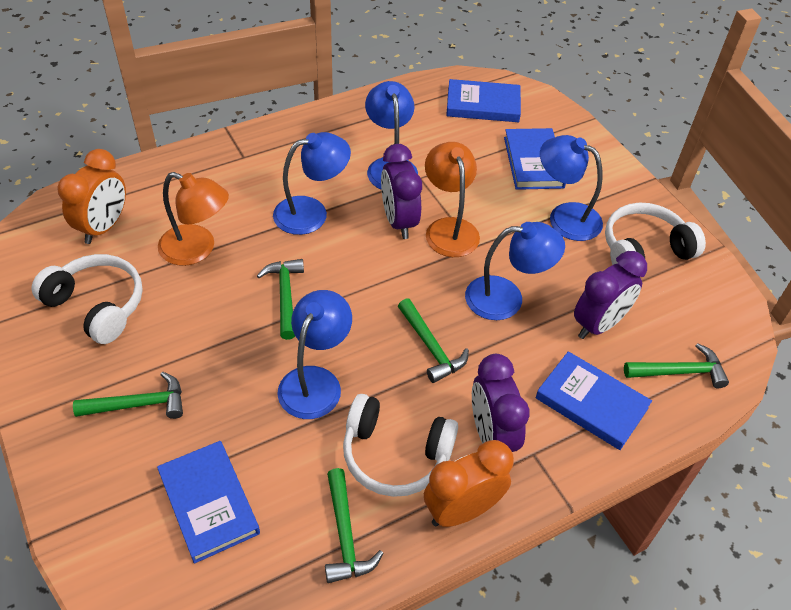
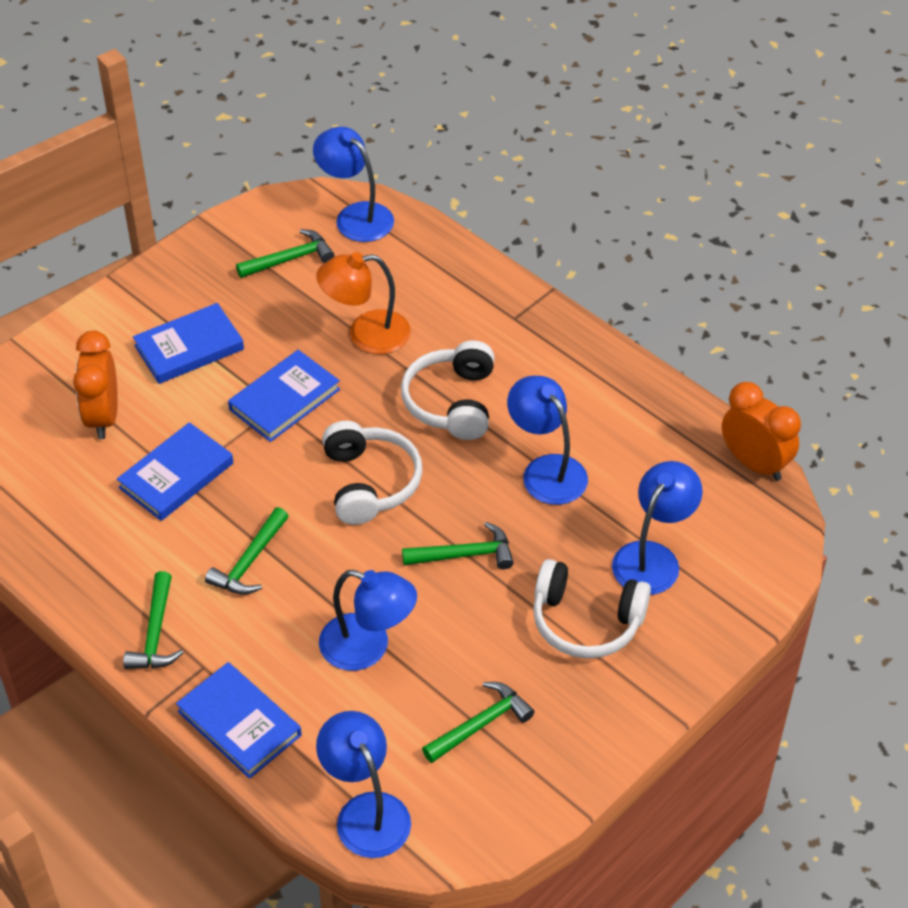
orange lamp: 2 -> 1
purple clock: 3 -> 0

